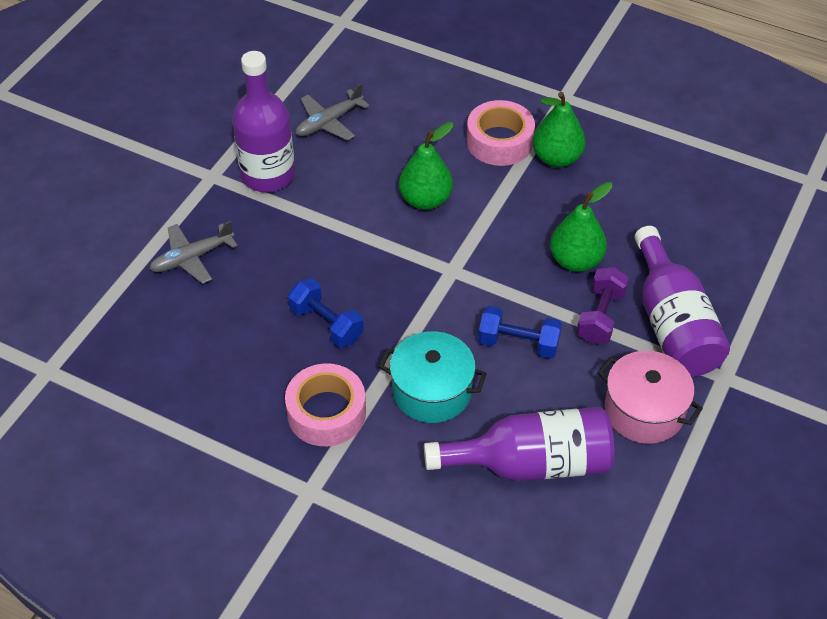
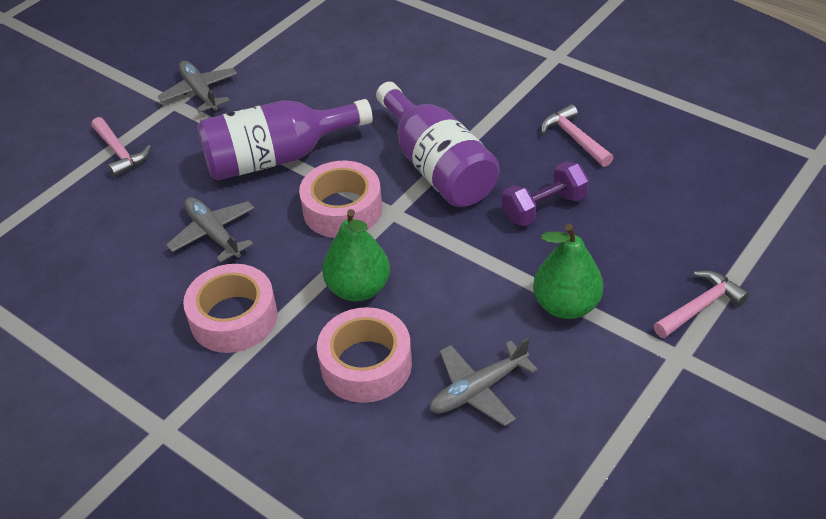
blue dumbbell: 2 -> 0
green pear: 3 -> 2
grey plane: 2 -> 3
pink hammer: 0 -> 3
pink pot: 1 -> 0
pink tape: 2 -> 3
purple bottle: 3 -> 2
turquoise pot: 1 -> 0

